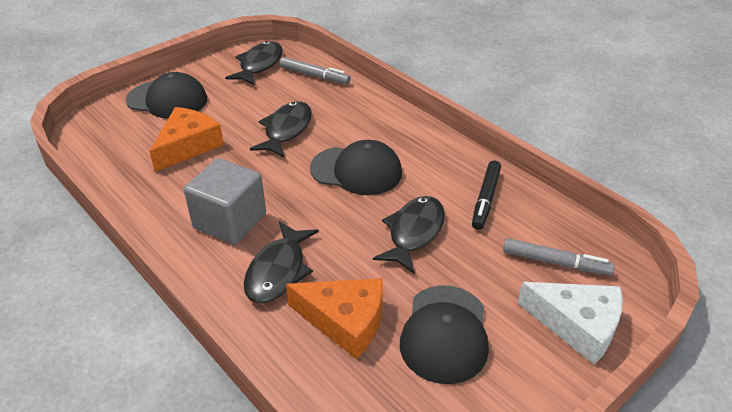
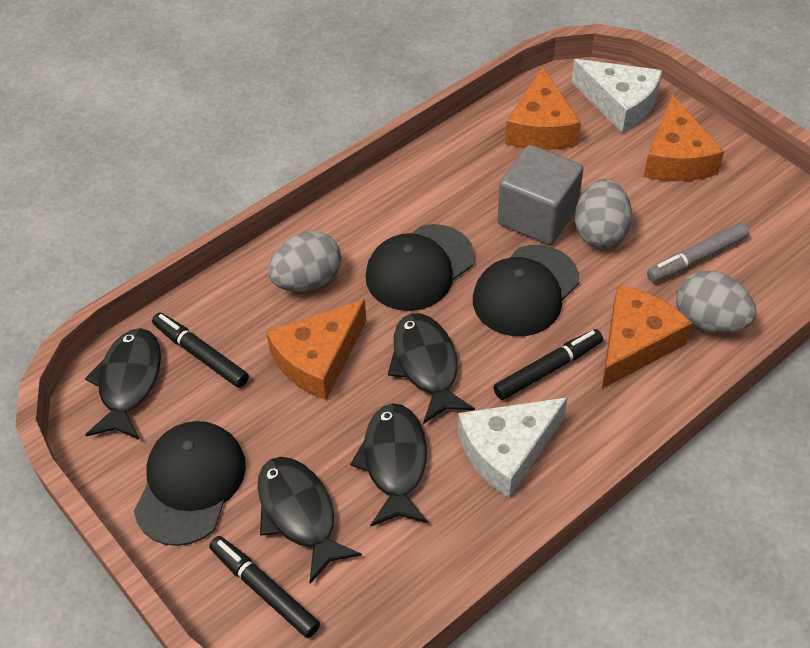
black marker: 1 -> 3
grey egg: 0 -> 3
grey marker: 2 -> 1
orange cheese: 2 -> 4
white cheese: 1 -> 2

